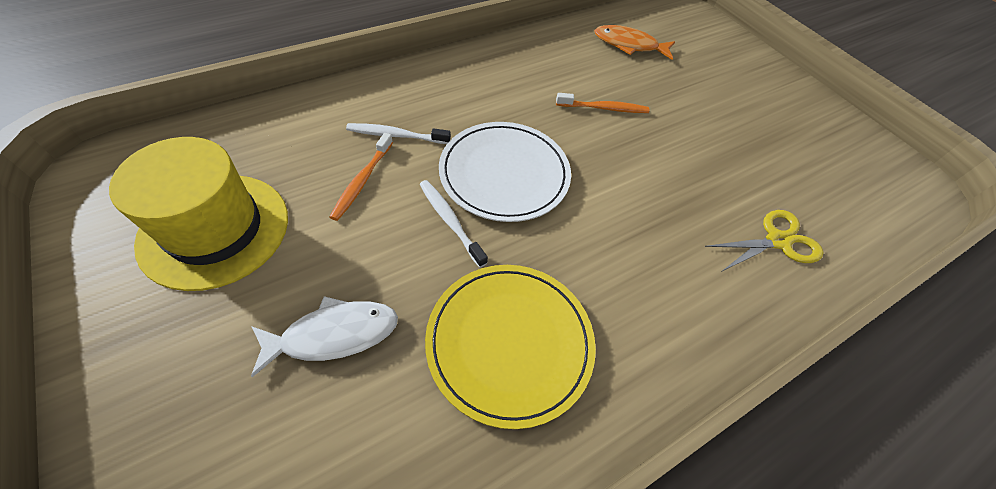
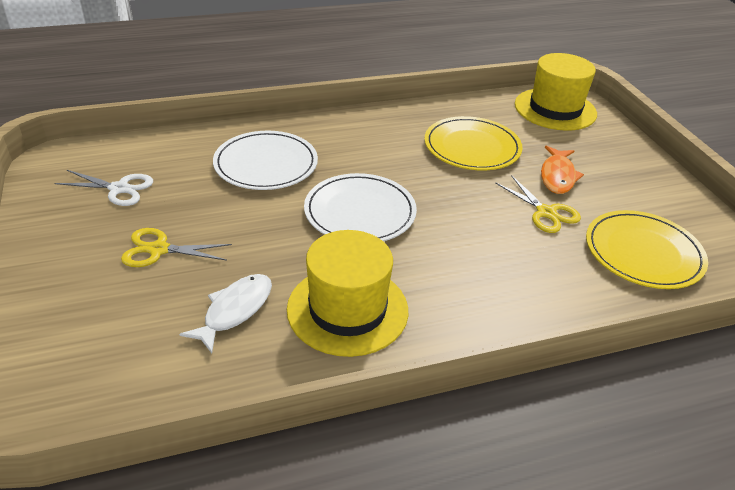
orange toothbrush: 2 -> 0
white plate: 1 -> 2
white scissors: 0 -> 1
white toothbrush: 2 -> 0
yellow hat: 1 -> 2
yellow plate: 1 -> 2
yellow scissors: 1 -> 2

